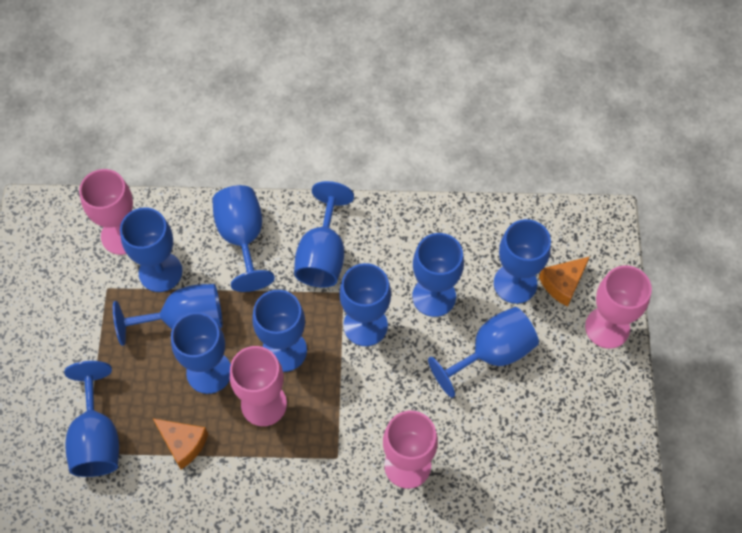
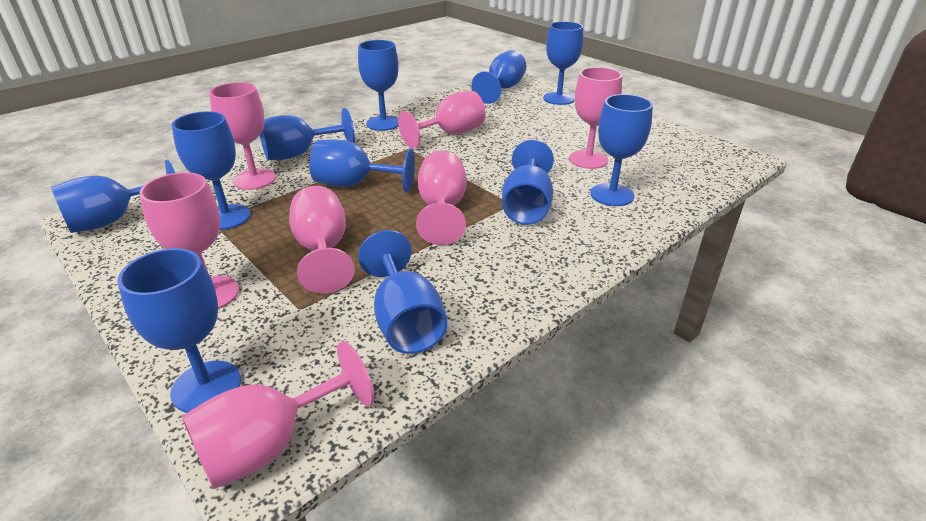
orange cheese: 2 -> 0
pink goblet: 4 -> 7

